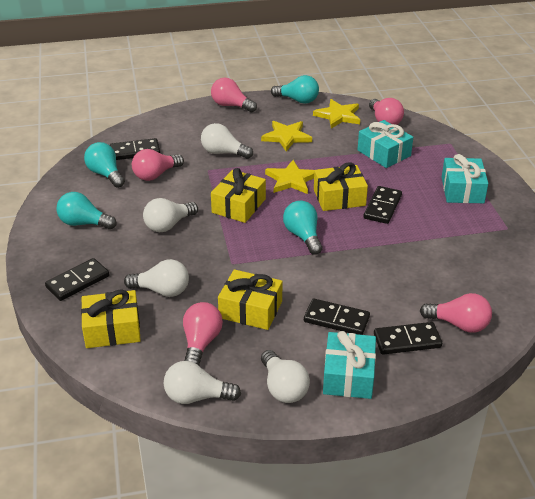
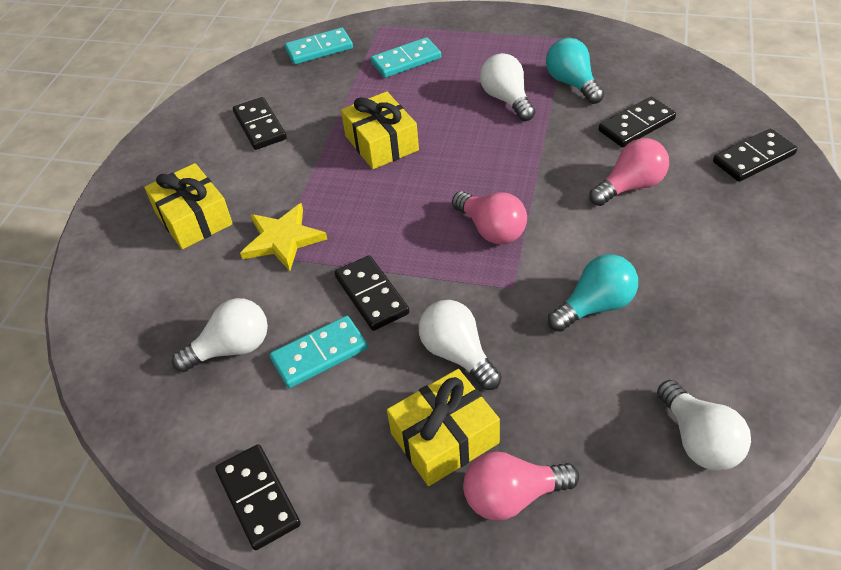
pink light bulb: 5 -> 3
turquoise domino: 0 -> 3
turquoise gift: 3 -> 0
turquoise light bulb: 4 -> 2
white light bulb: 5 -> 4
yellow gift: 4 -> 3
yellow star: 3 -> 1

